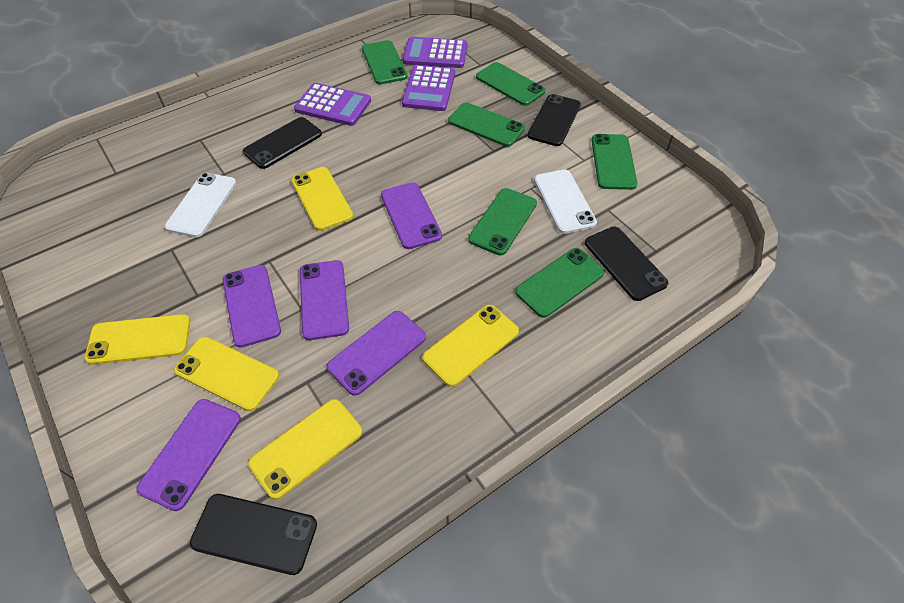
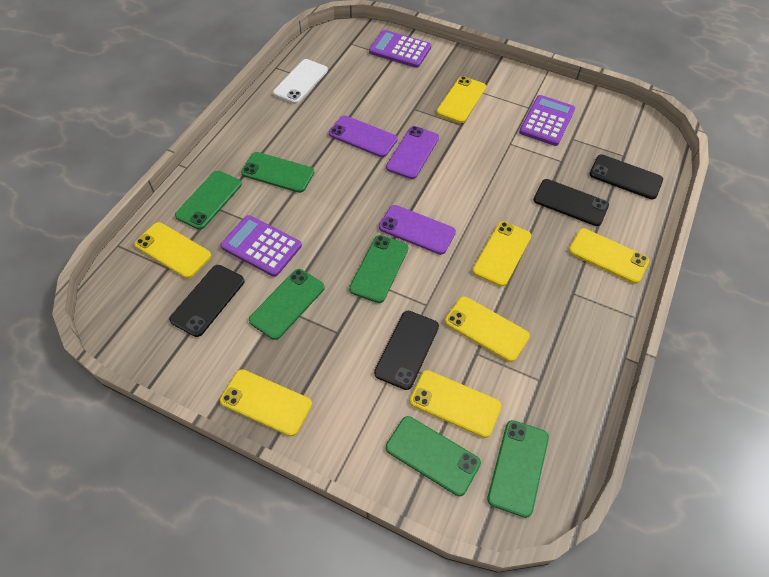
purple phone: 5 -> 3
white phone: 2 -> 1
yellow phone: 5 -> 7

